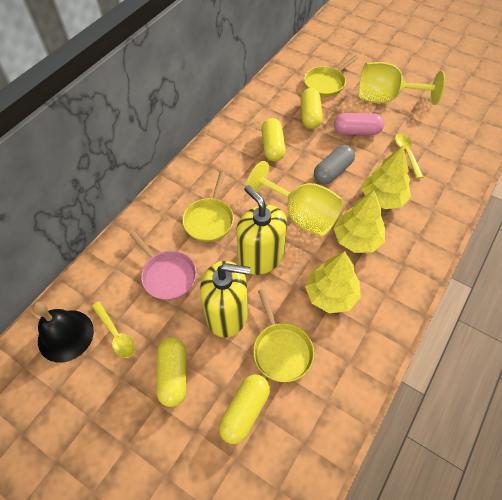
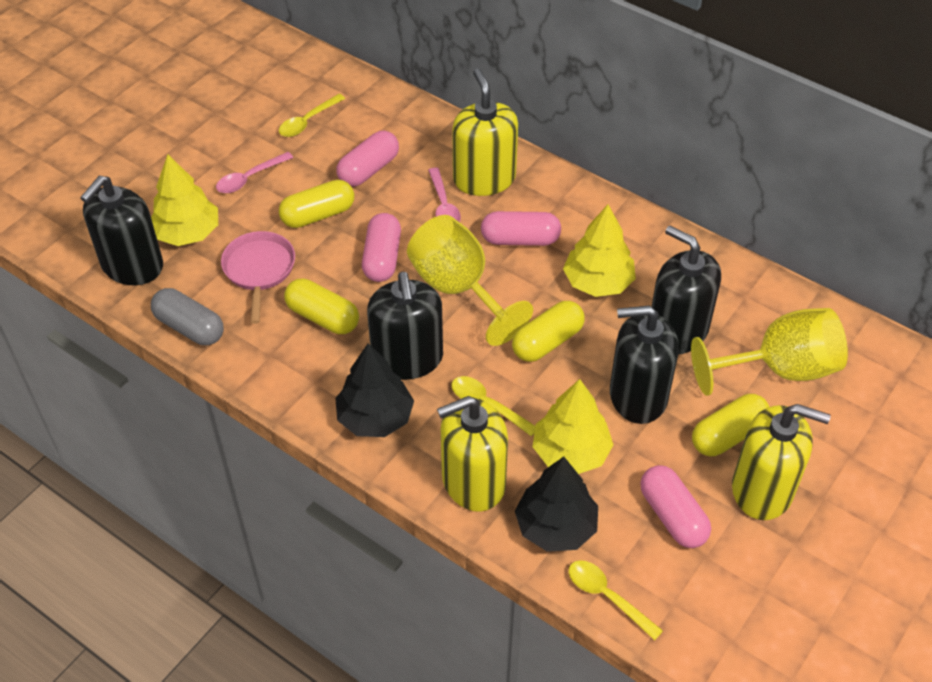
black bell: 1 -> 0
black soap dispenser: 0 -> 4
black tree: 0 -> 2
pink capsule: 1 -> 4
pink spoon: 0 -> 2
yellow pan: 3 -> 0
yellow soap dispenser: 2 -> 3
yellow spoon: 2 -> 3

